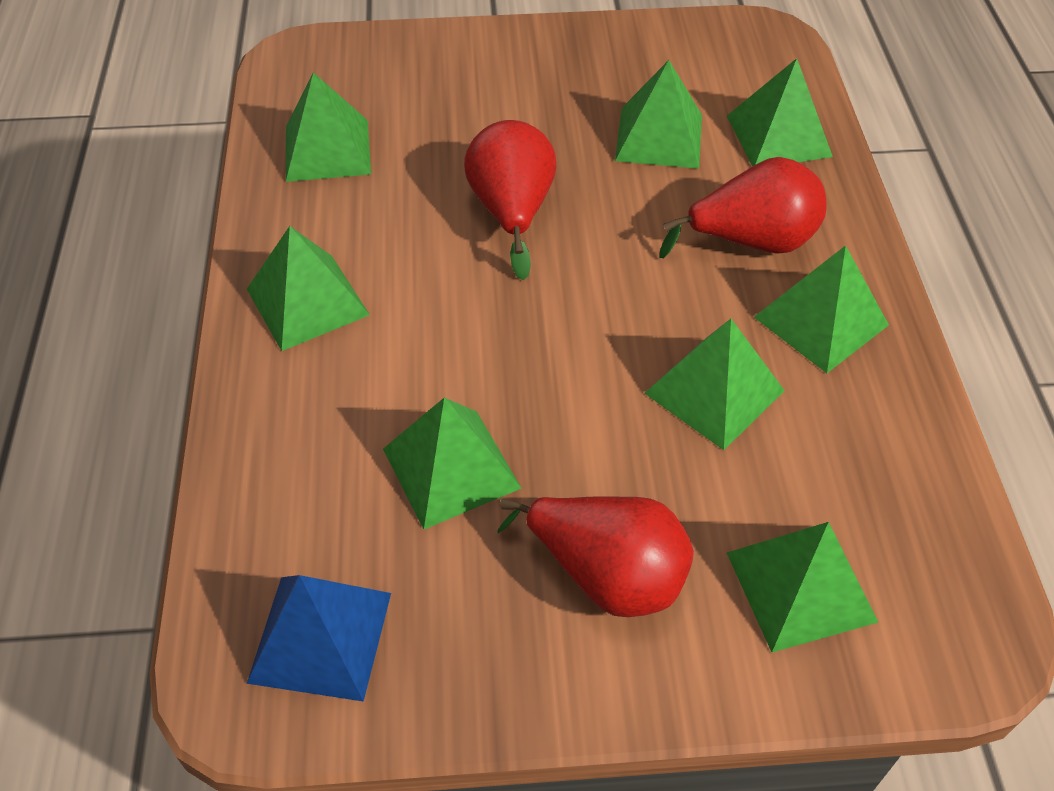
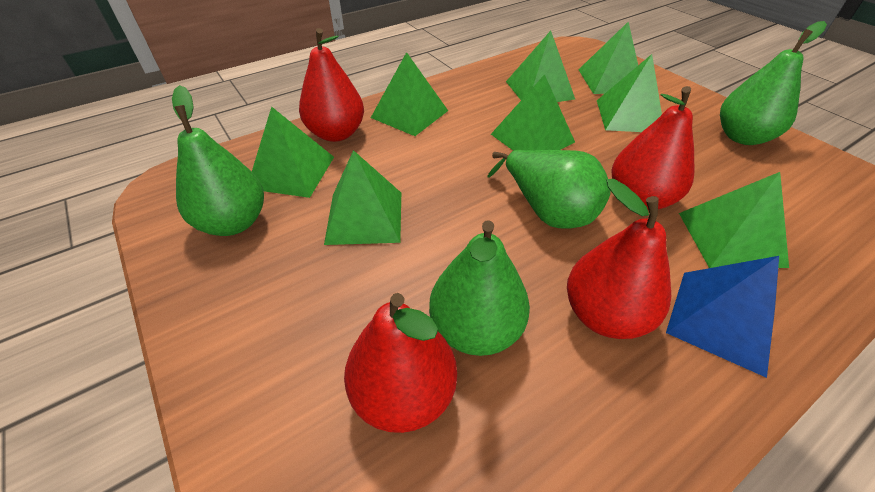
green pear: 0 -> 4
red pear: 3 -> 4

